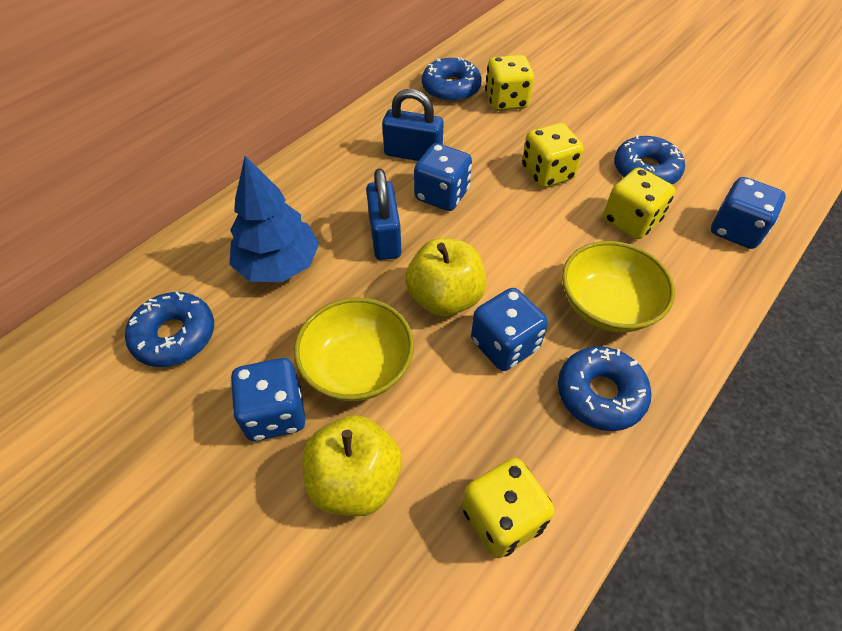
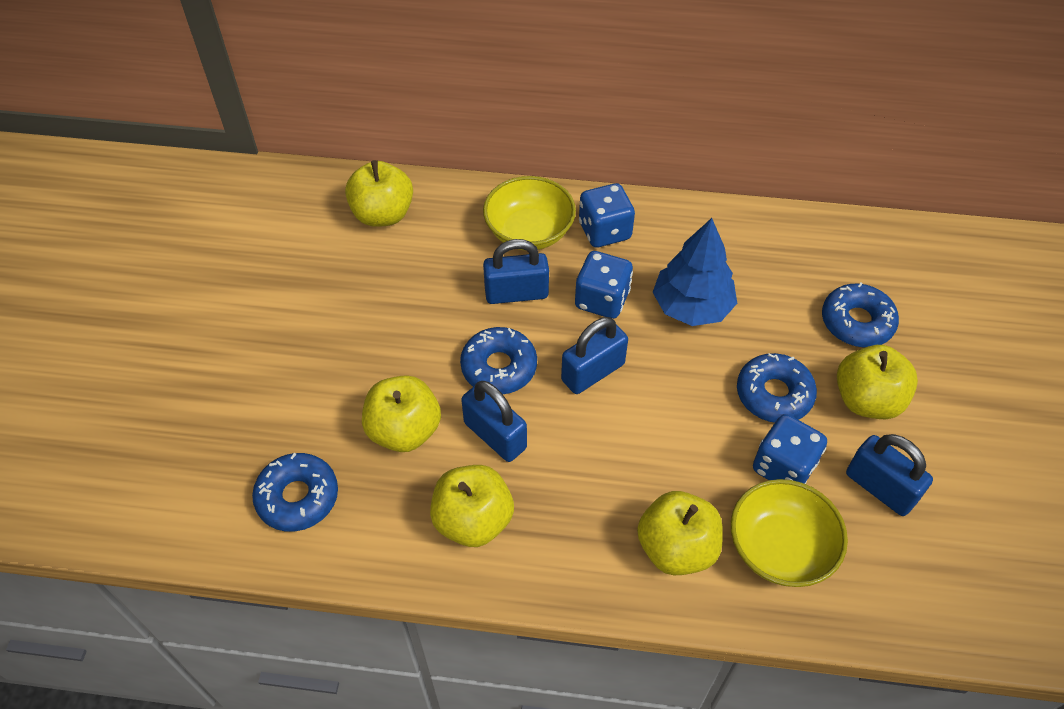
blue dice: 4 -> 3
blue padlock: 2 -> 4
yellow apple: 2 -> 5
yellow dice: 4 -> 0

